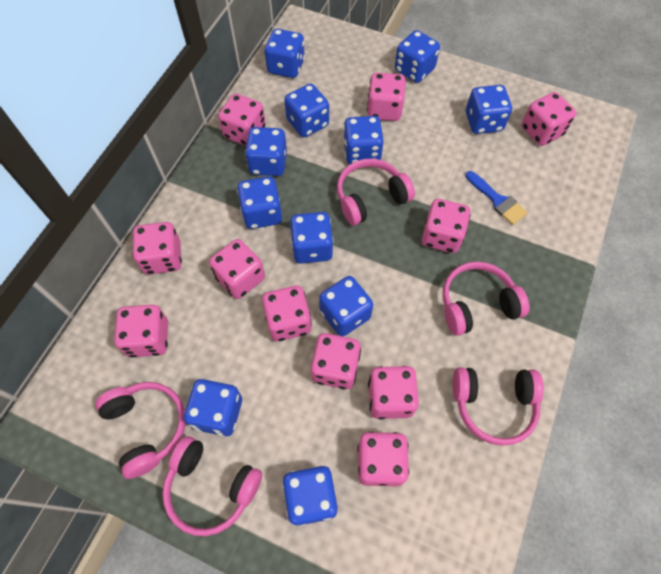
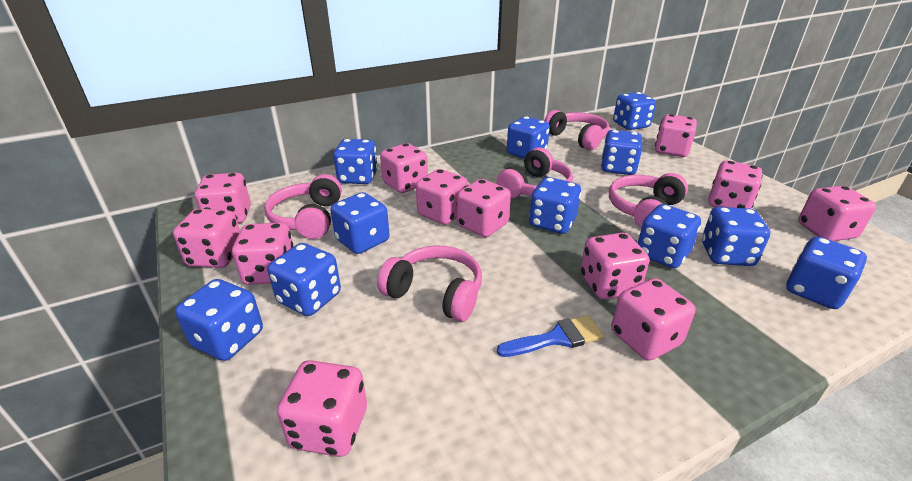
pink dice: 11 -> 12

